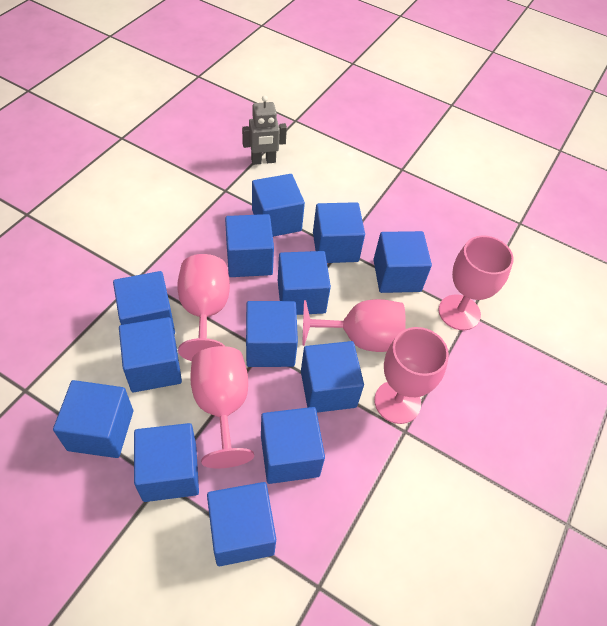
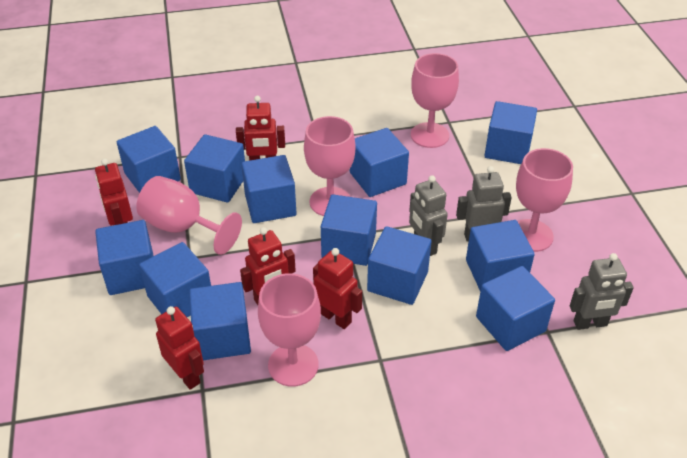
blue cube: 13 -> 12
grey robot: 1 -> 3
red robot: 0 -> 5

